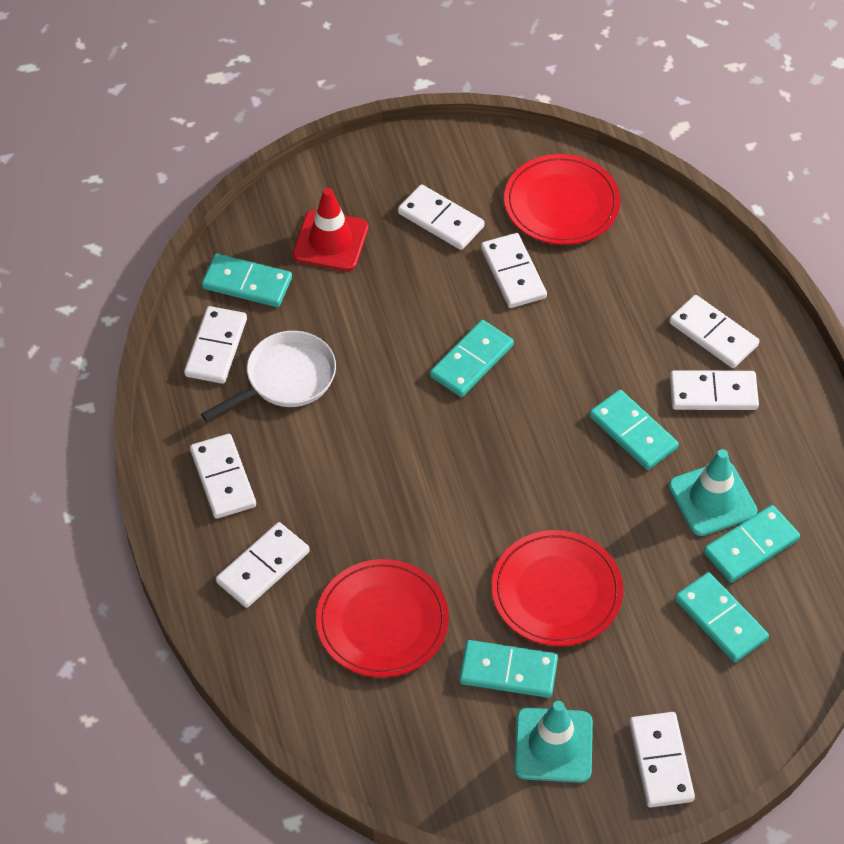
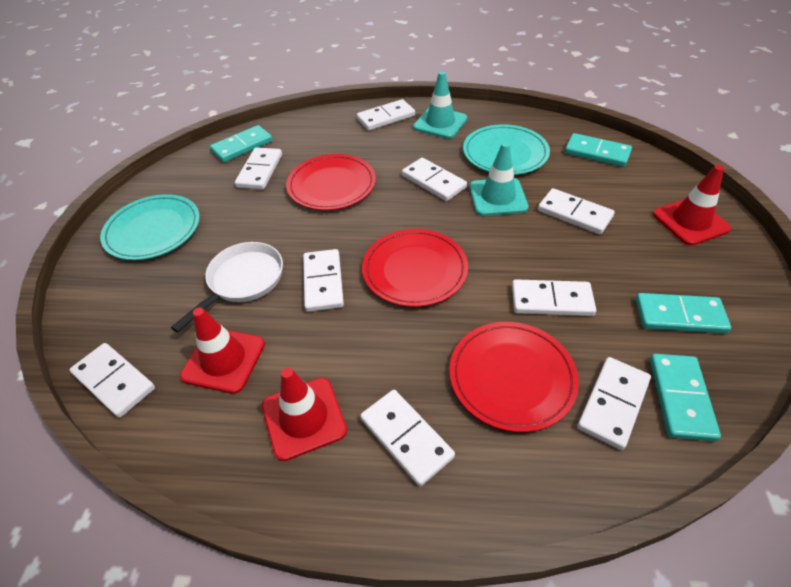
red traffic cone: 1 -> 3
turquoise domino: 6 -> 4
turquoise plate: 0 -> 2
white domino: 8 -> 9

